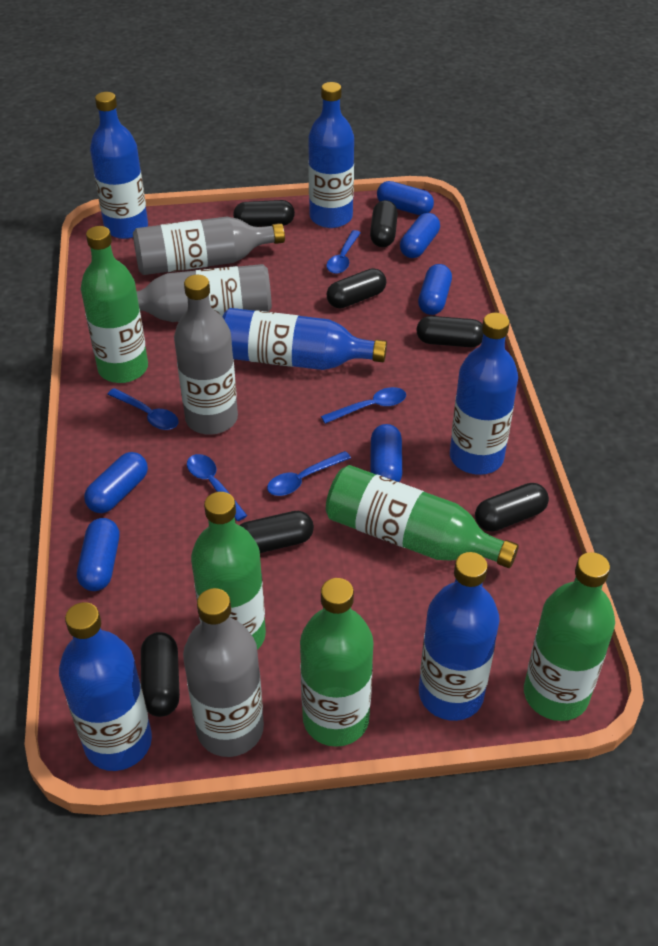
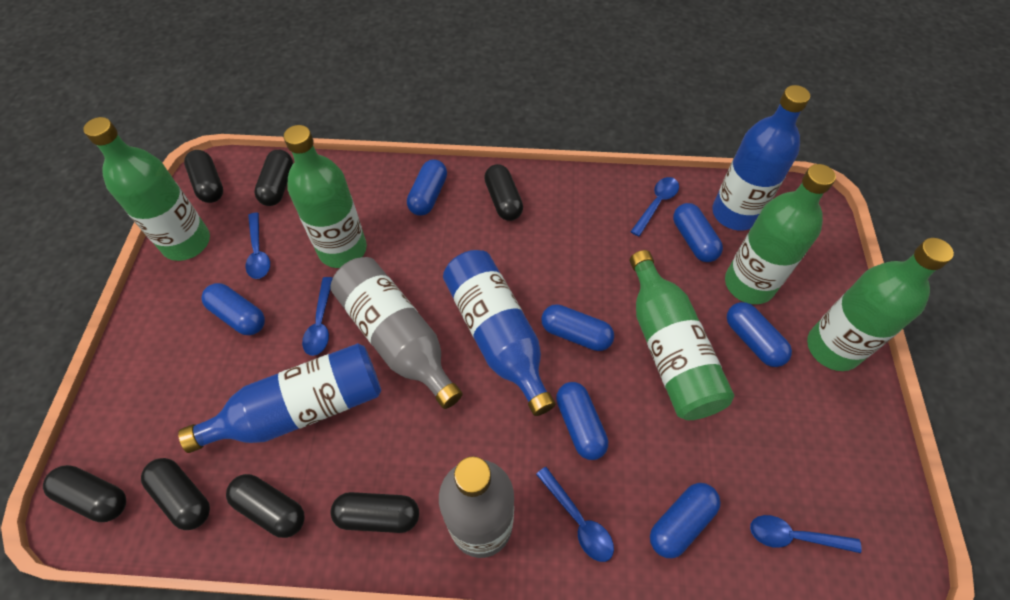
blue bottle: 6 -> 3
blue capsule: 6 -> 7
grey bottle: 4 -> 2

